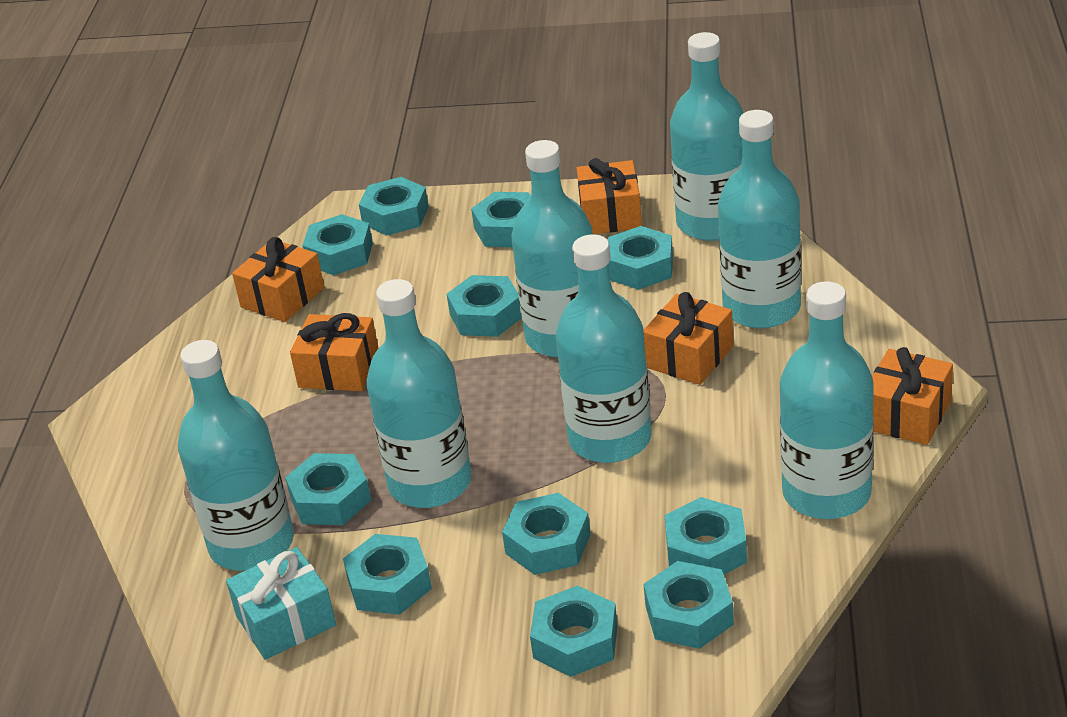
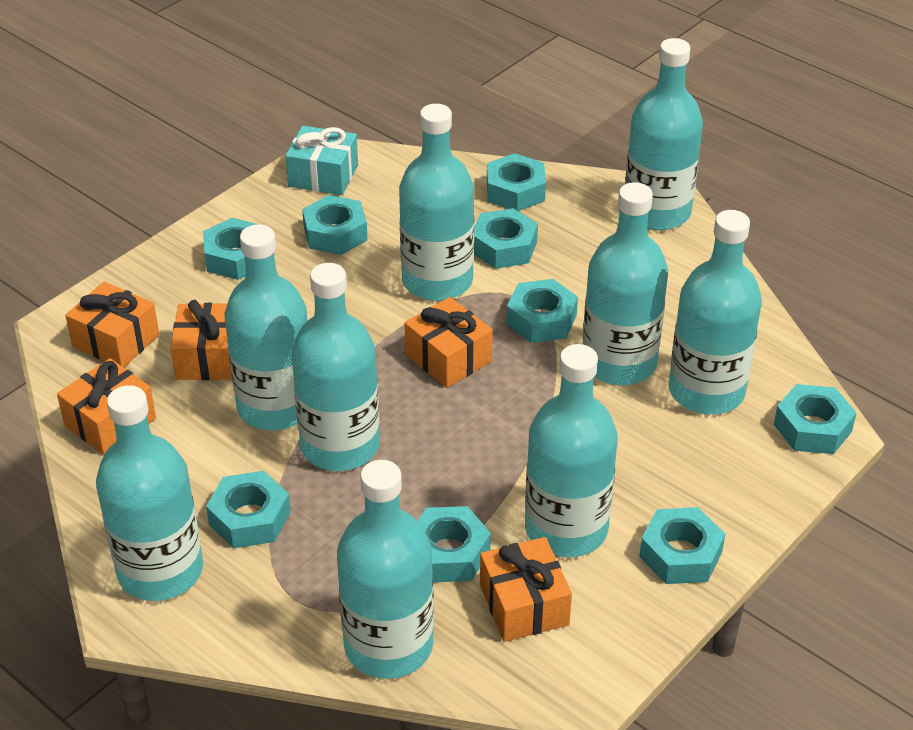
turquoise bottle: 7 -> 9
turquoise nut: 11 -> 9

